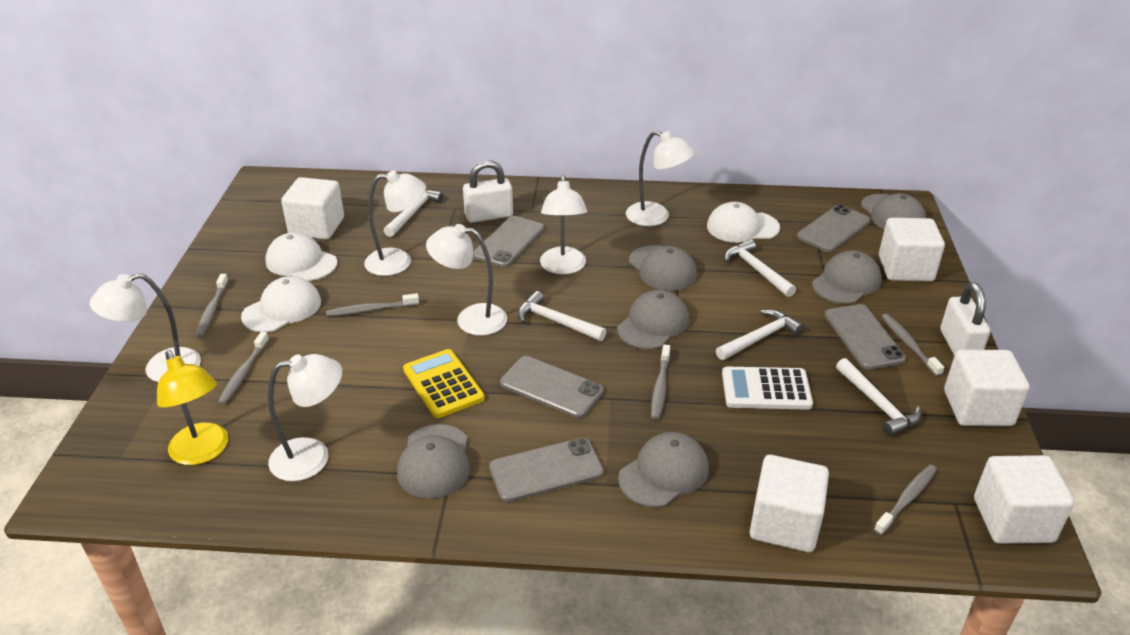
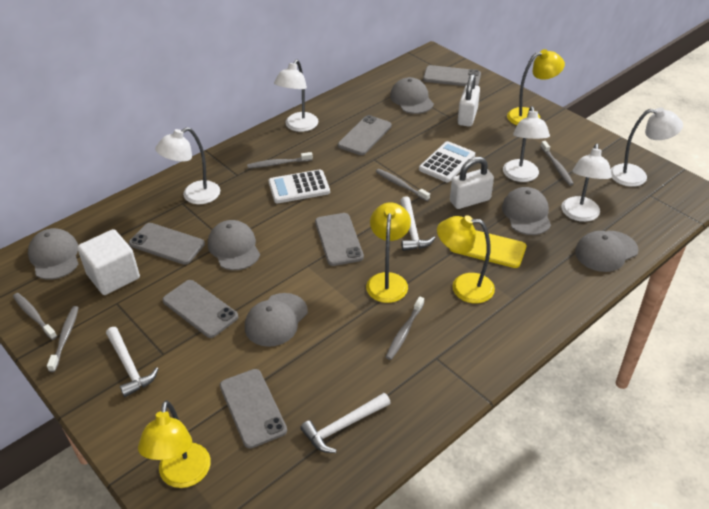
grey phone: 5 -> 6
white calculator: 1 -> 2
white cap: 3 -> 0
white cube: 5 -> 1
white hammer: 5 -> 3
white lamp: 6 -> 5
yellow calculator: 1 -> 0
yellow lamp: 1 -> 4
yellow phone: 0 -> 1

